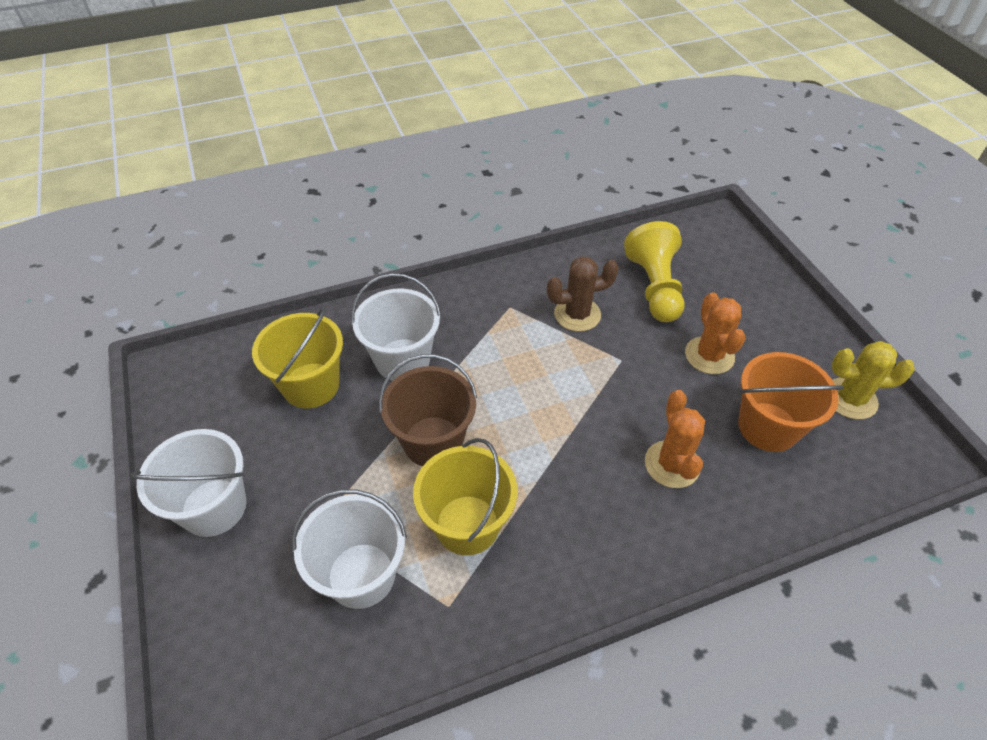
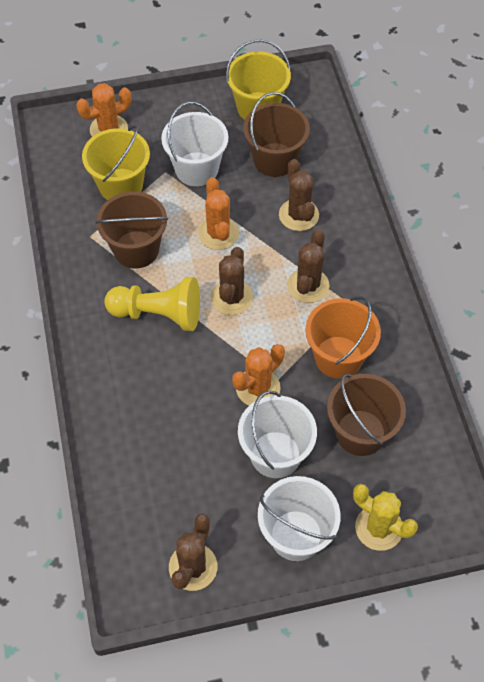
brown bucket: 1 -> 3
brown cactus: 1 -> 4
orange cactus: 2 -> 3

